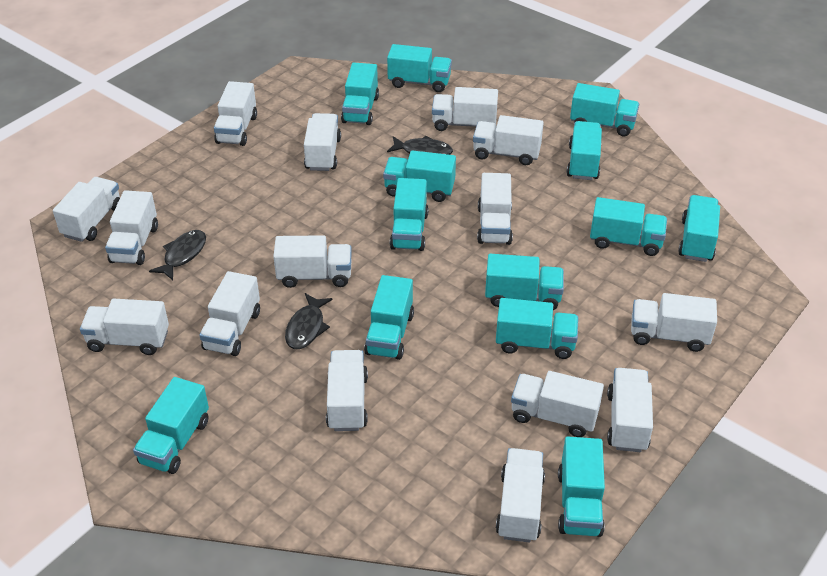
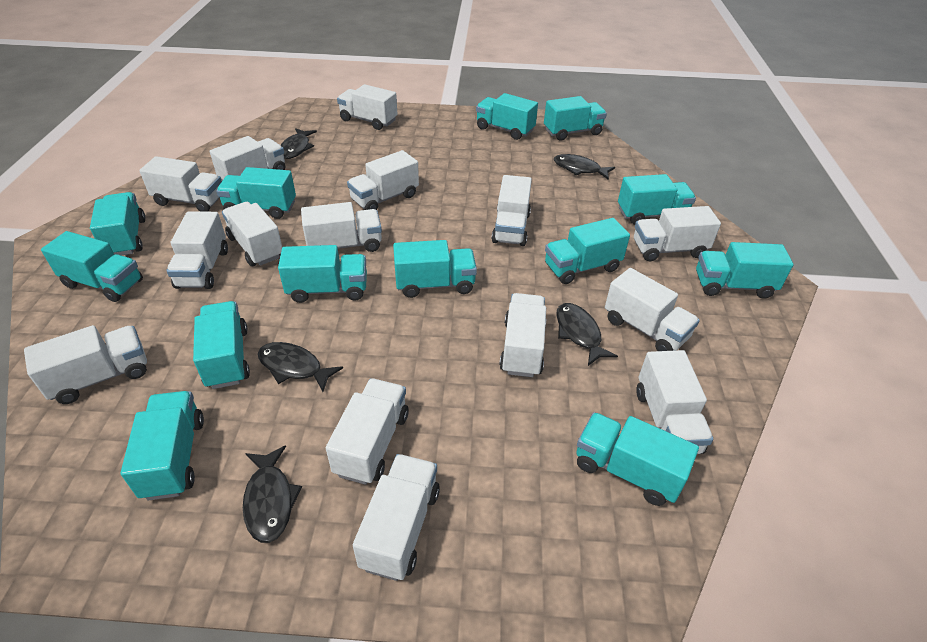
black fish: 3 -> 5

